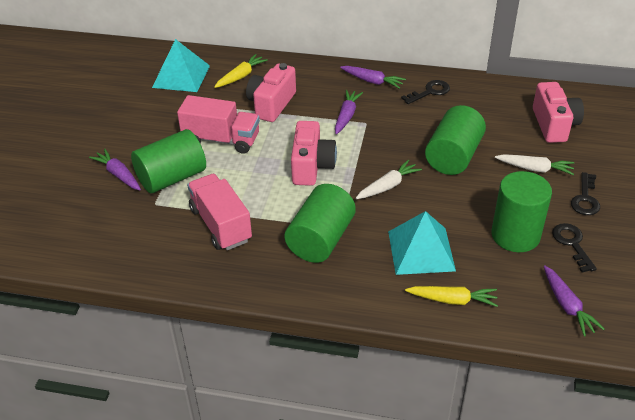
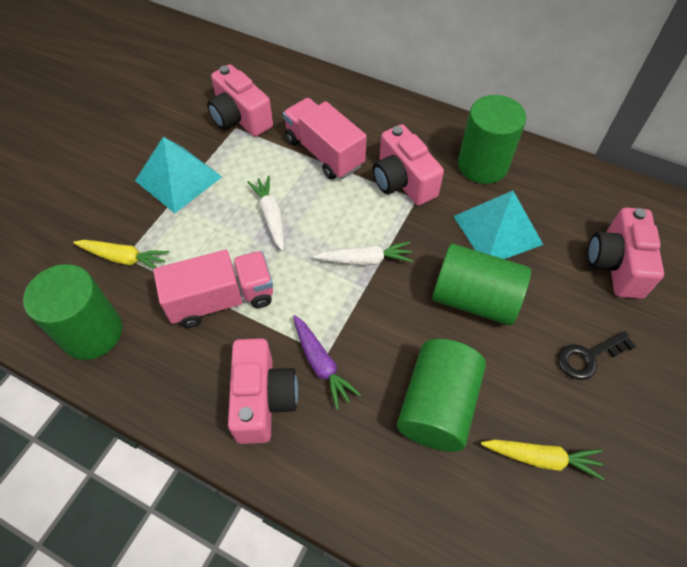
black key: 3 -> 1
pink camera: 3 -> 4
purple carrot: 4 -> 1

